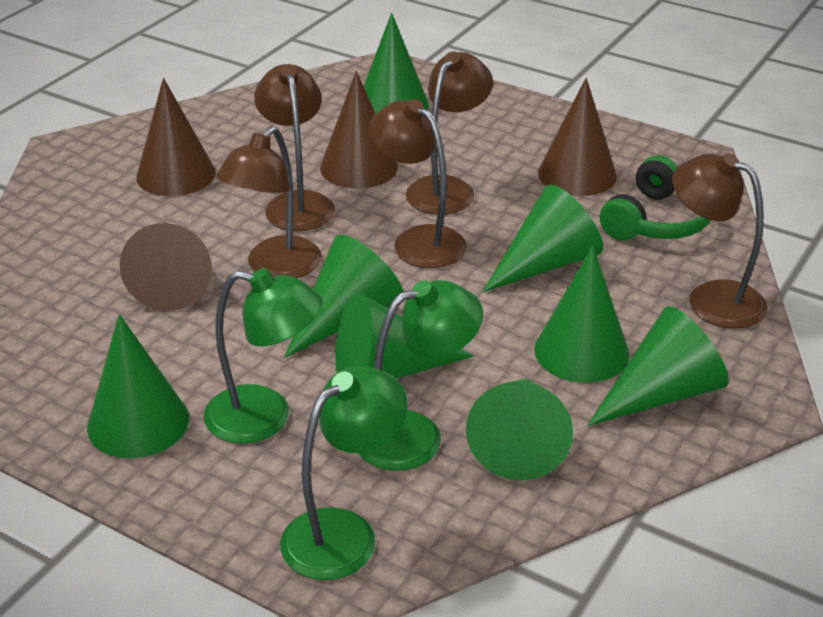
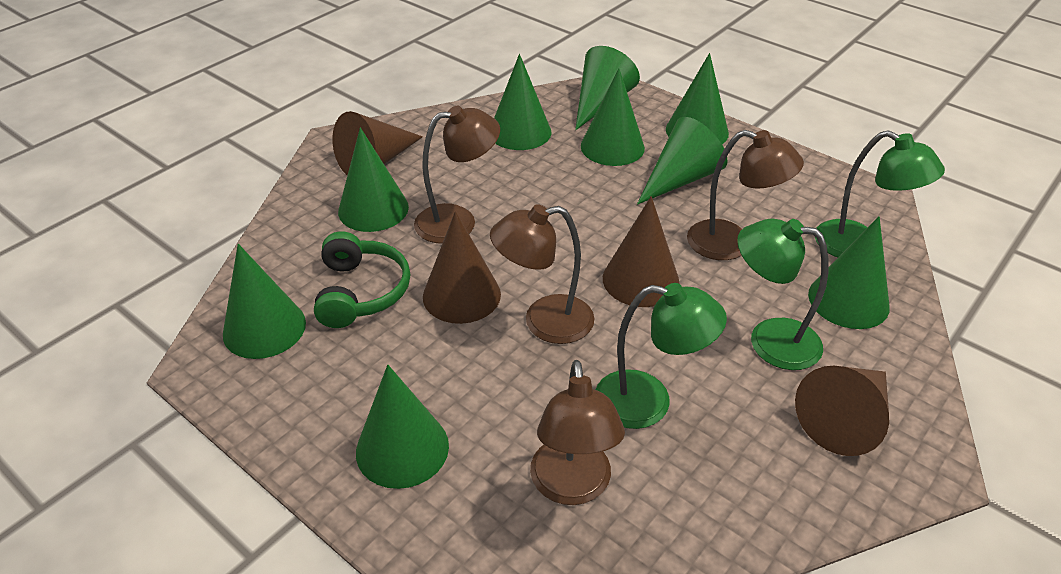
brown lamp: 5 -> 4
green cone: 8 -> 9

